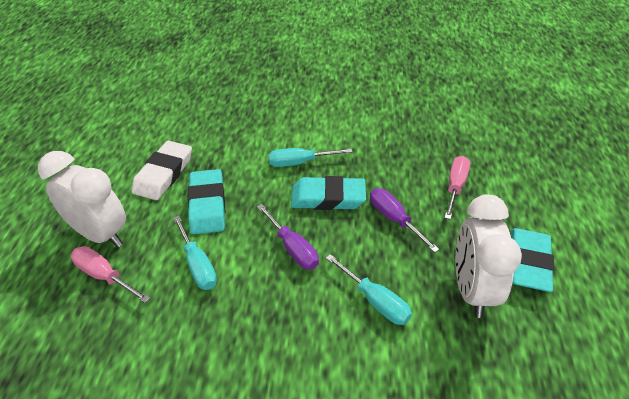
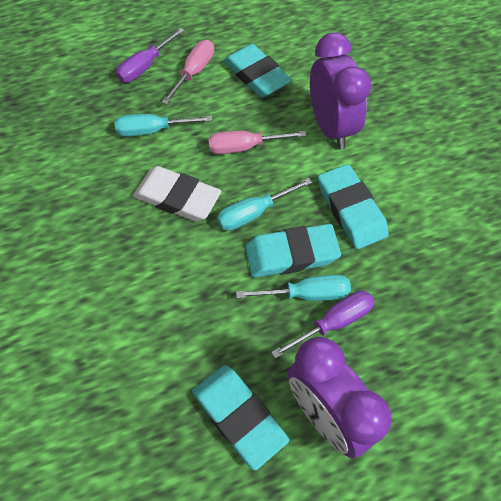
purple clock: 0 -> 2
turquoise eraser: 3 -> 4
white clock: 2 -> 0

